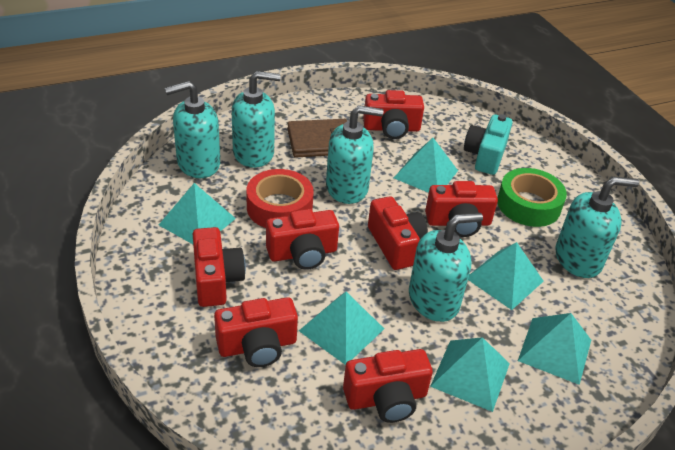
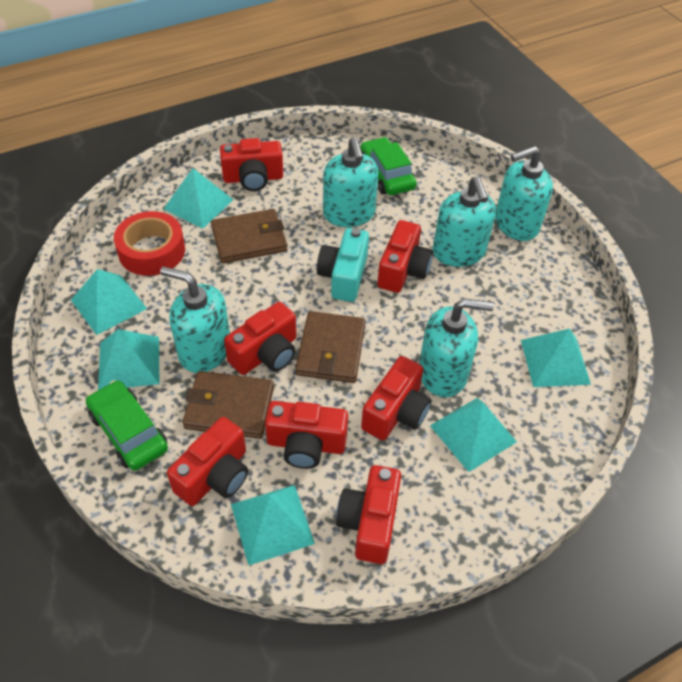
brown wallet: 1 -> 3
green car: 0 -> 2
green tape: 1 -> 0

